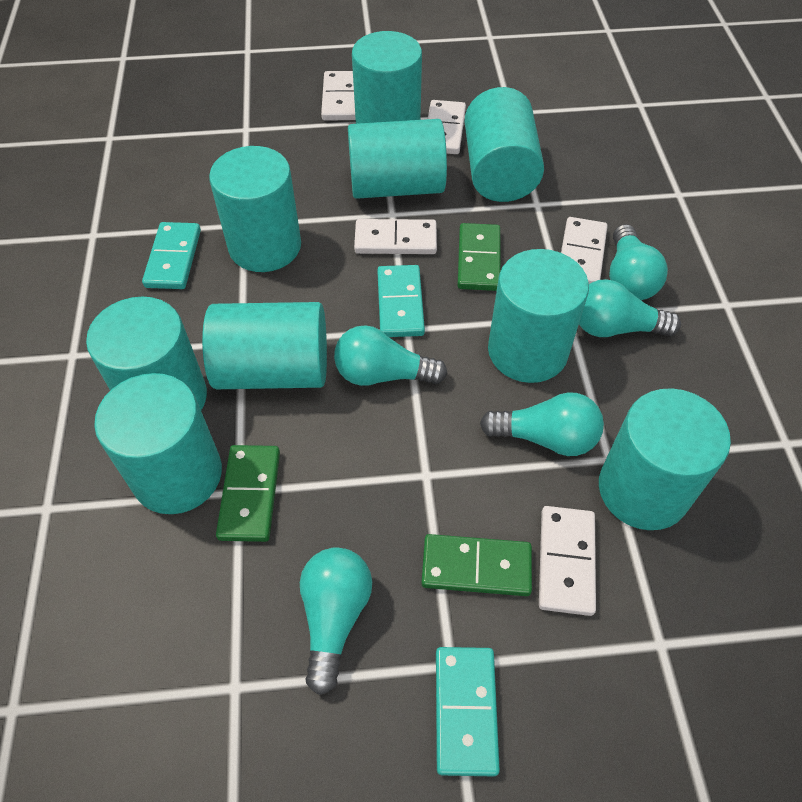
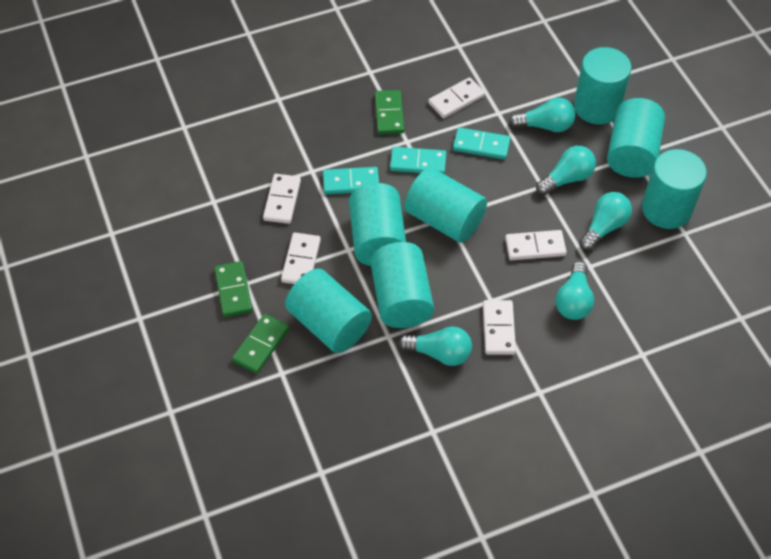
turquoise cylinder: 9 -> 7

